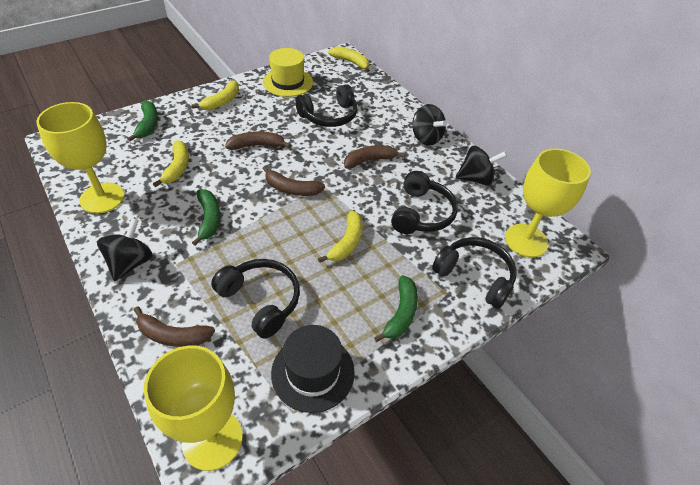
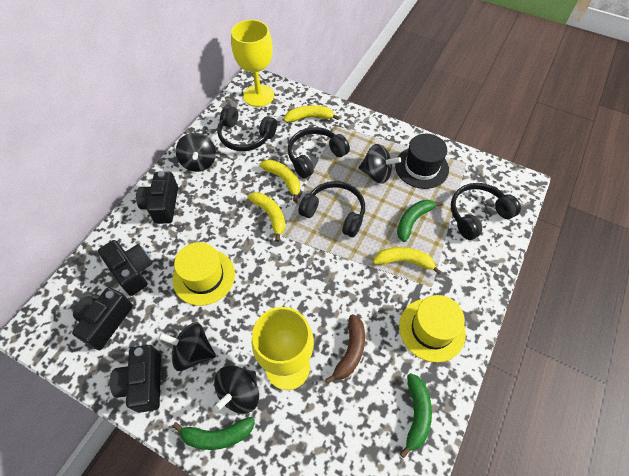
black camera: 0 -> 4
black spinning top: 3 -> 4
brown banana: 4 -> 1
yellow goblet: 3 -> 2
yellow hat: 1 -> 2

